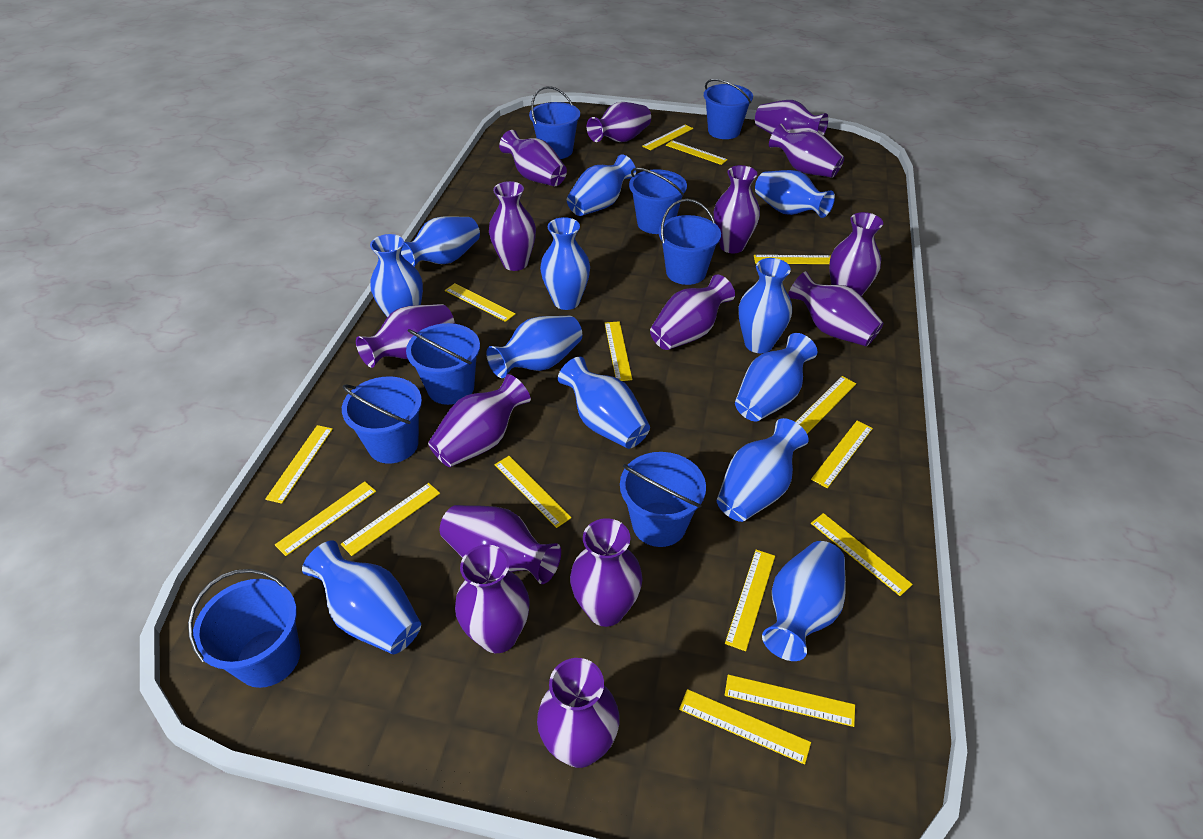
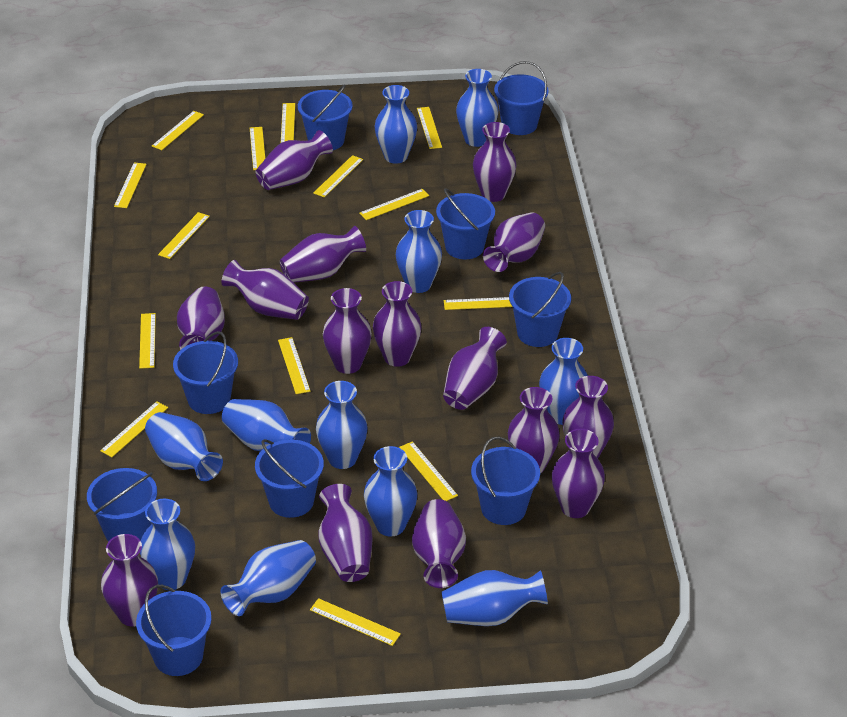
blue bucket: 8 -> 9
blue vase: 12 -> 11
yellow ruler: 15 -> 14

